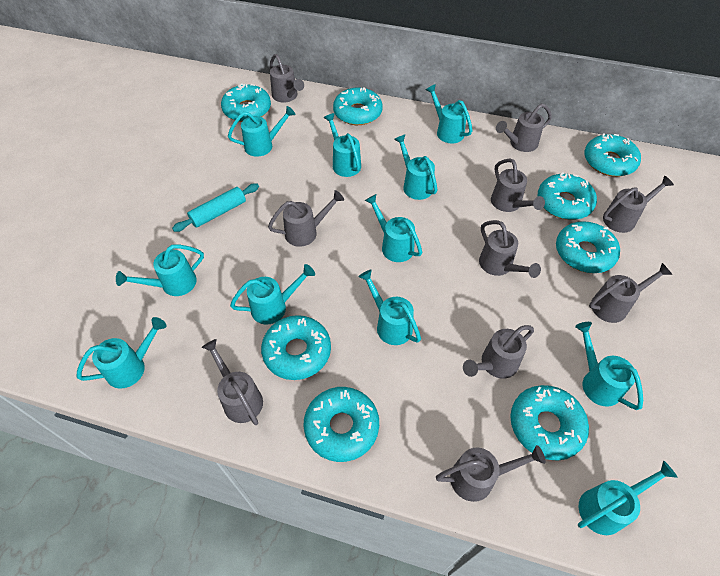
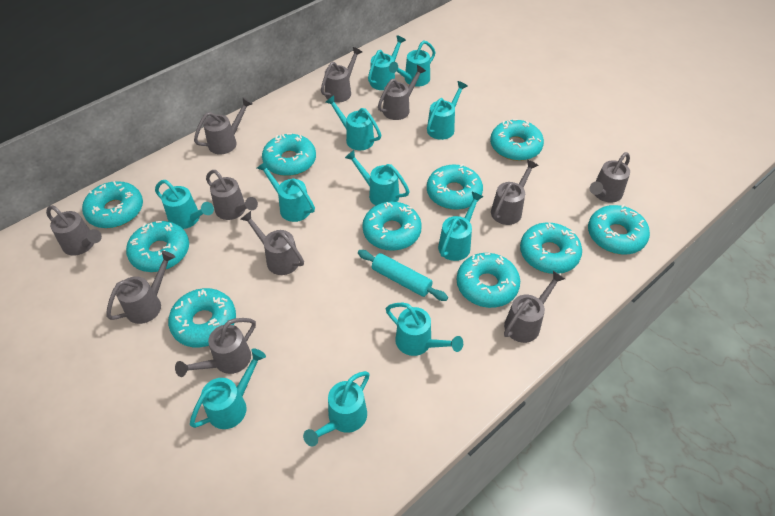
grey watering can: 10 -> 11
turquoise donut: 8 -> 10

